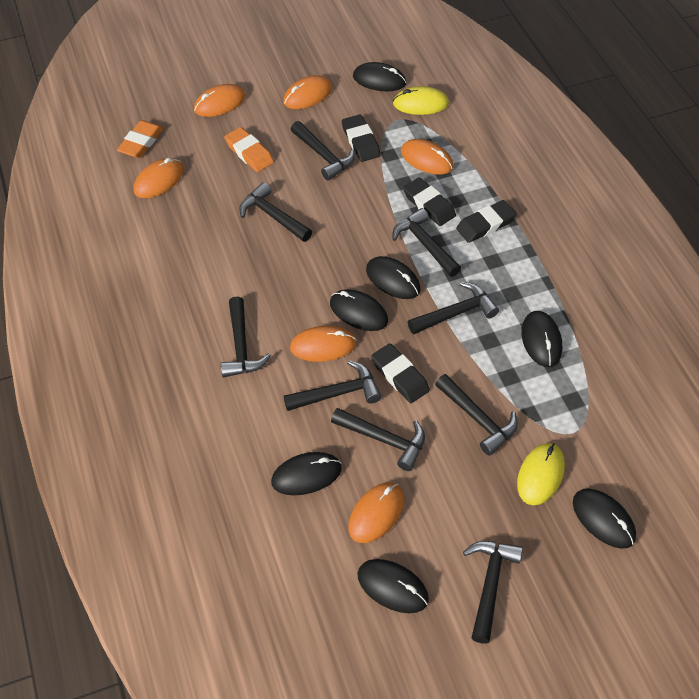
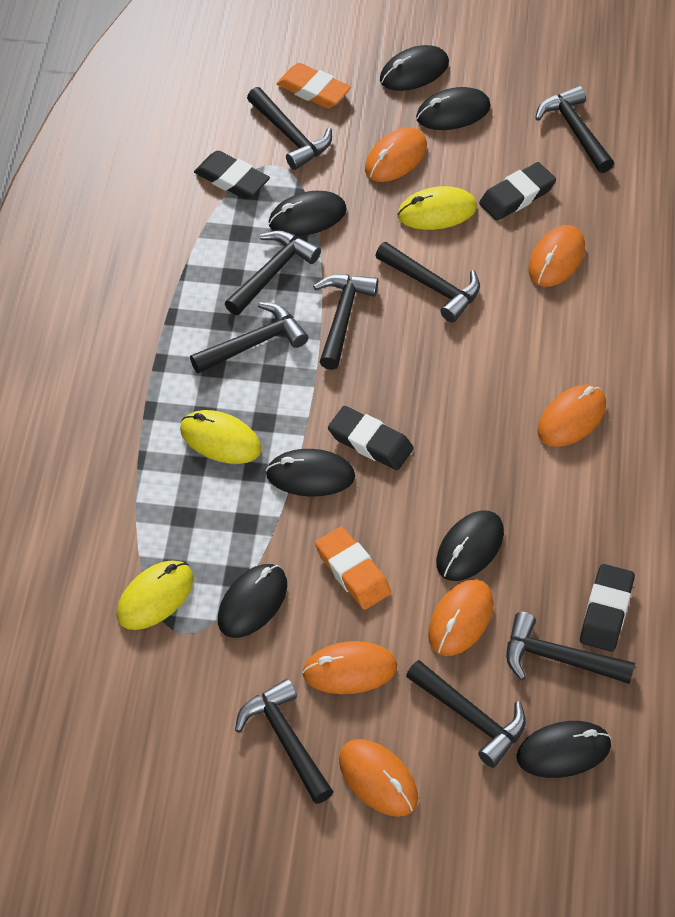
yellow mouse: 2 -> 3

